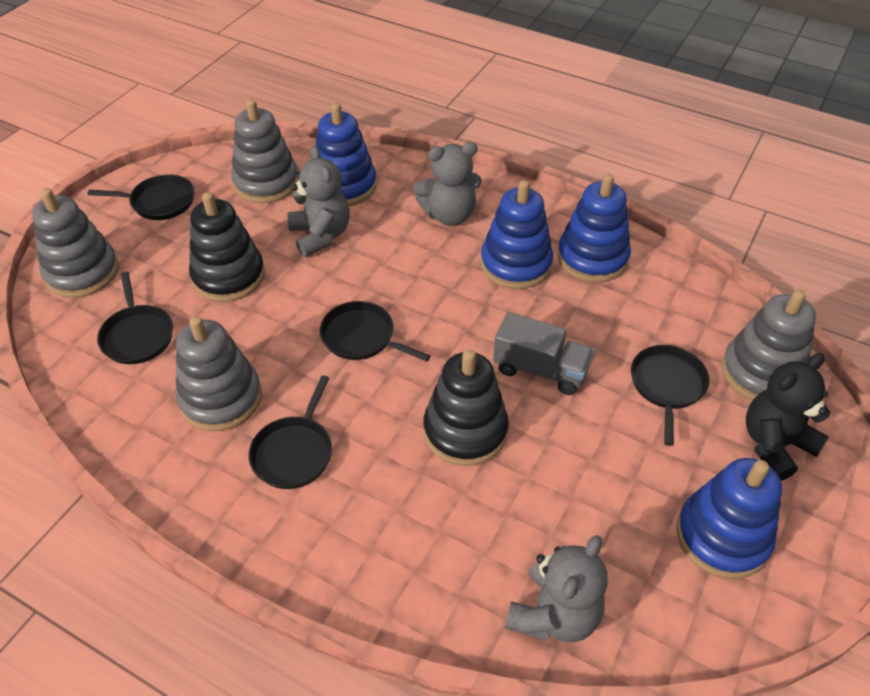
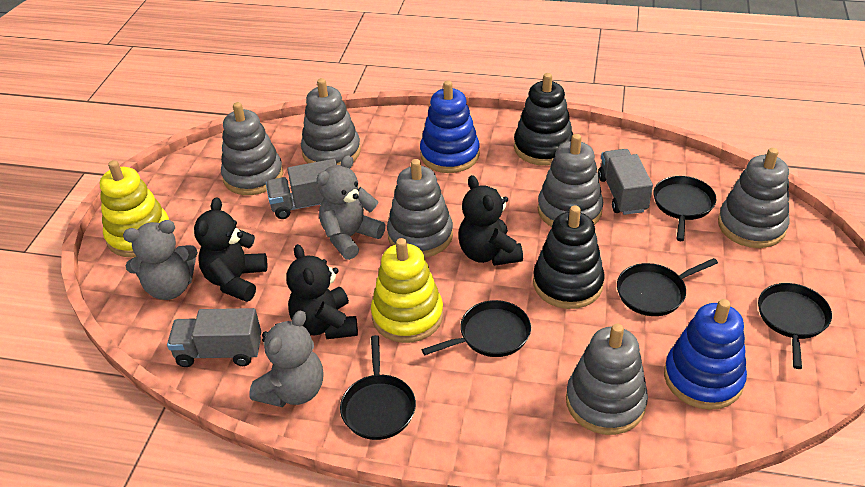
black teddy bear: 1 -> 3
blue stacking toy: 4 -> 2
grey stacking toy: 4 -> 6
grey truck: 1 -> 3
yellow stacking toy: 0 -> 2

